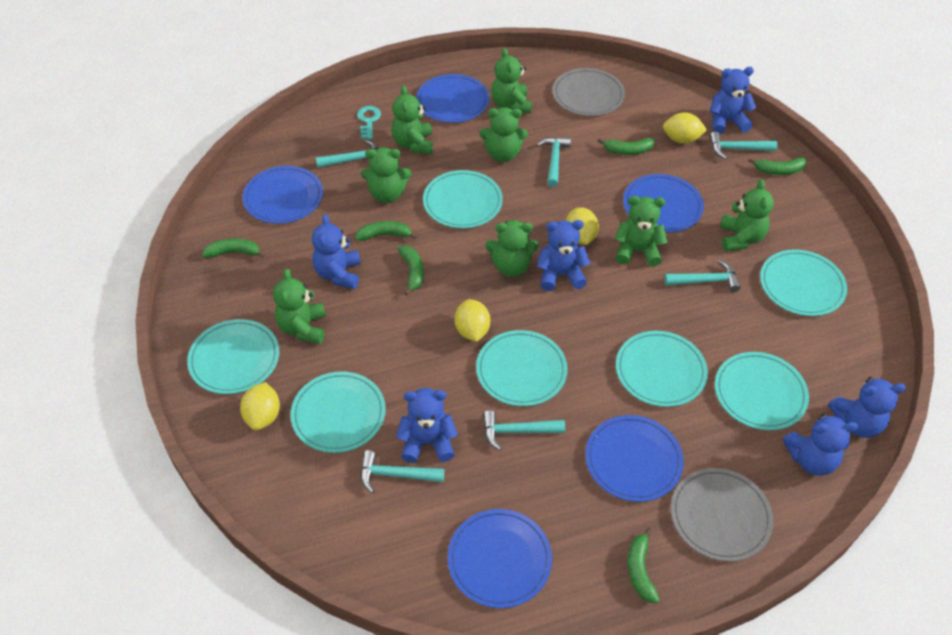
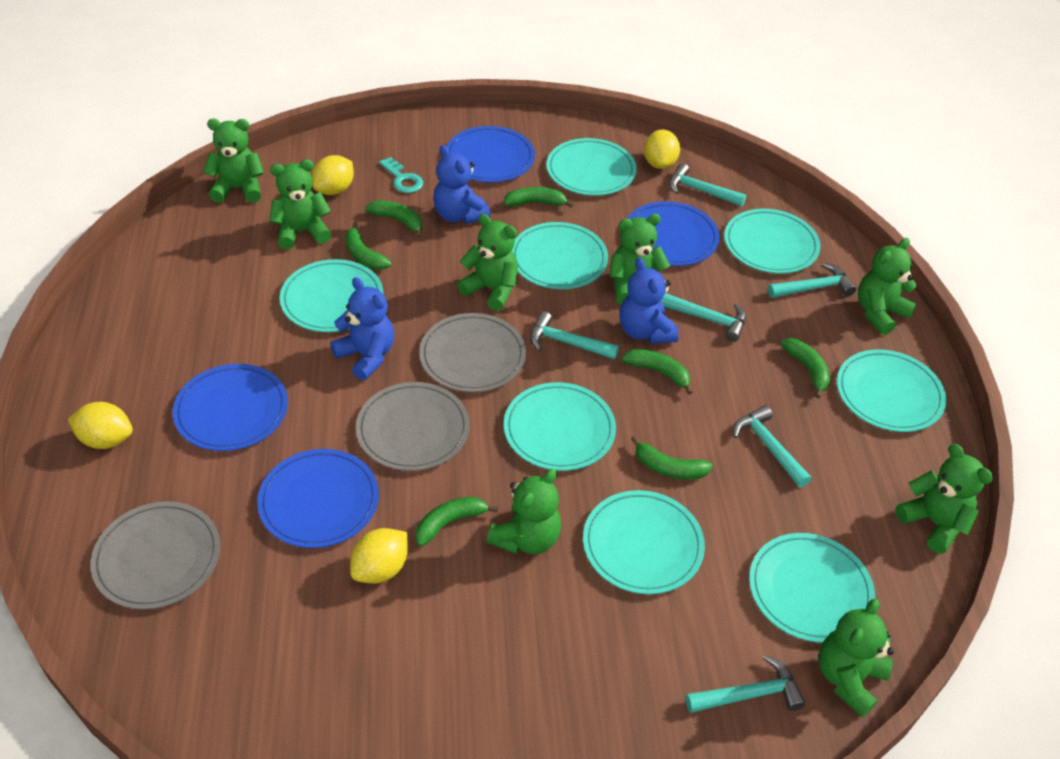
blue plate: 5 -> 4
blue teddy bear: 6 -> 3
green banana: 6 -> 7
grey plate: 2 -> 3
turquoise plate: 7 -> 8

